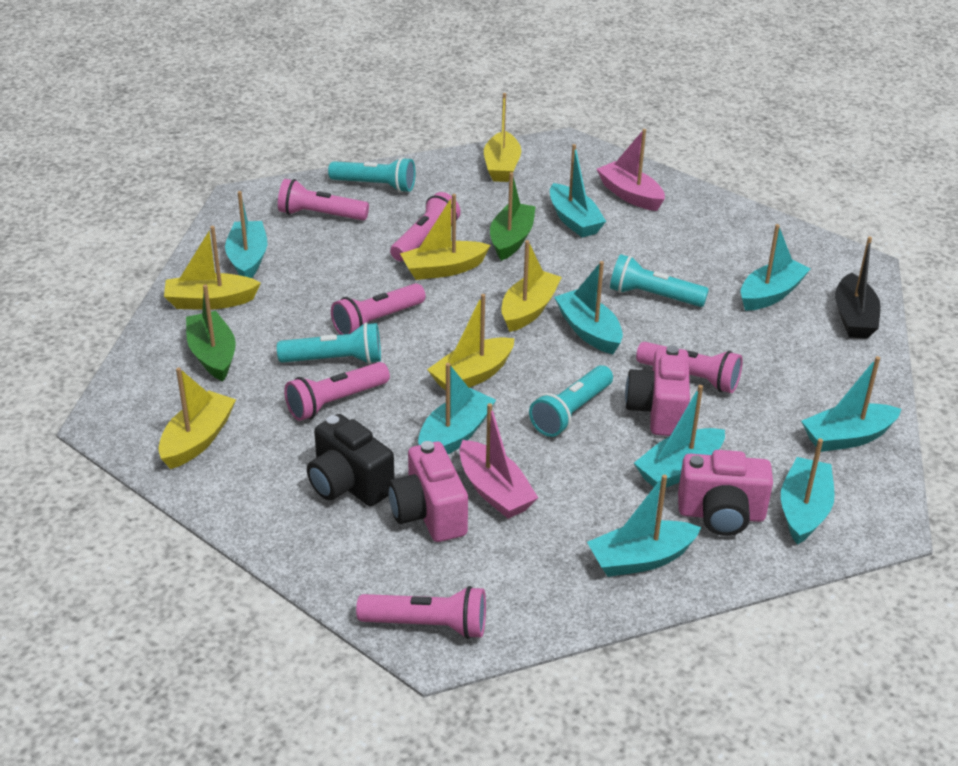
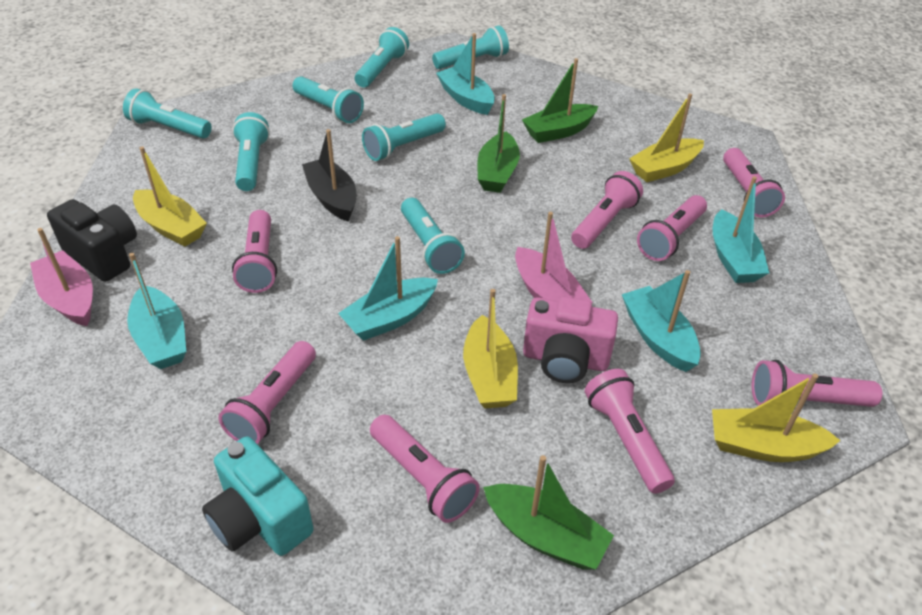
green boat: 2 -> 3
pink camera: 3 -> 1
pink flashlight: 6 -> 8
turquoise boat: 9 -> 5
turquoise camera: 0 -> 1
turquoise flashlight: 4 -> 7
yellow boat: 6 -> 4

